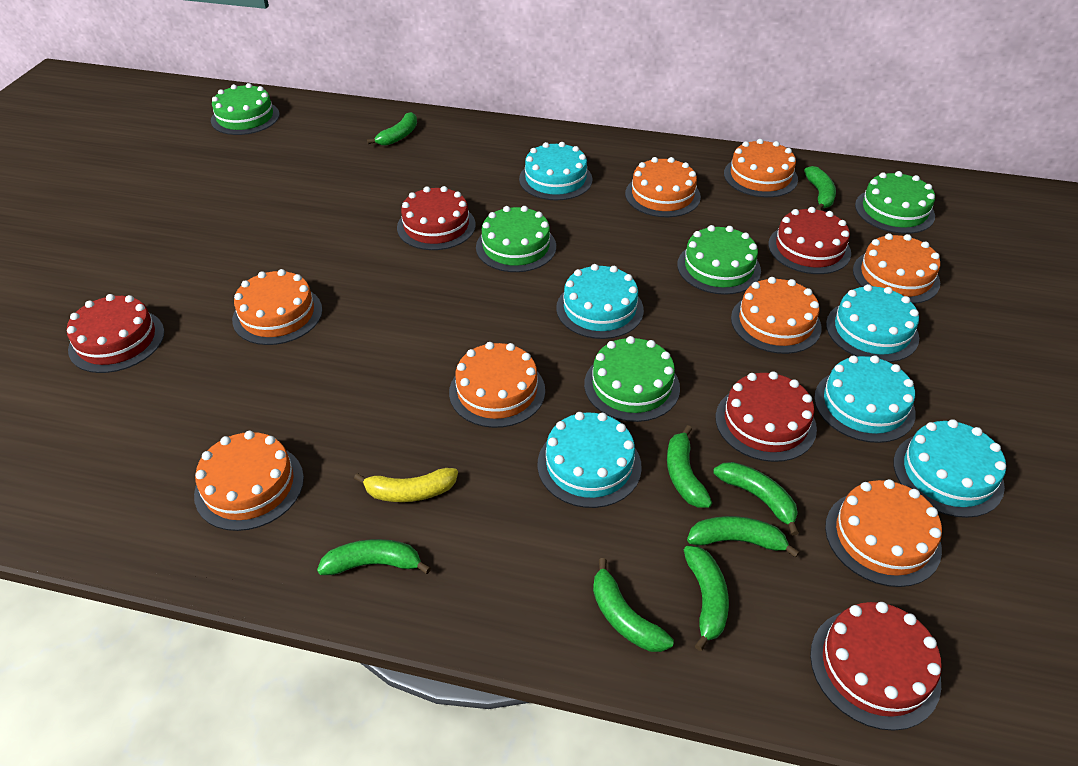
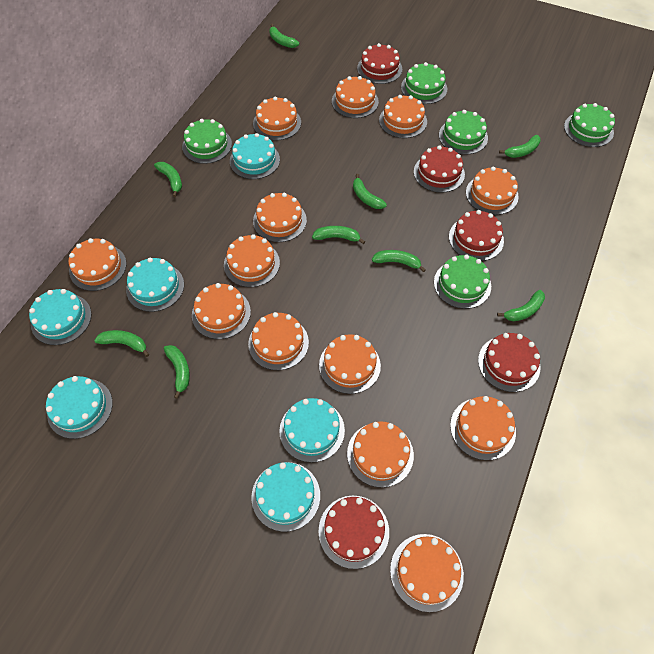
green banana: 8 -> 9
orange cake: 8 -> 13
yellow banana: 1 -> 0

